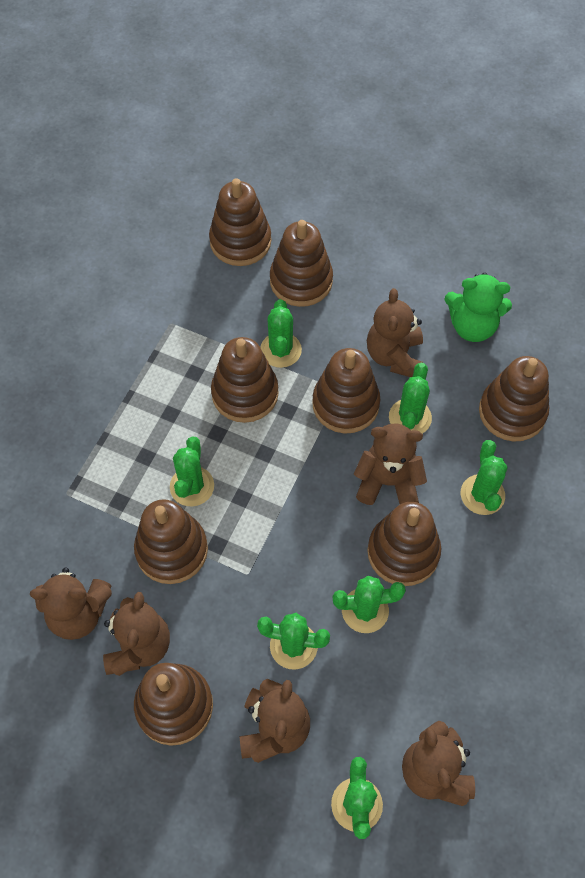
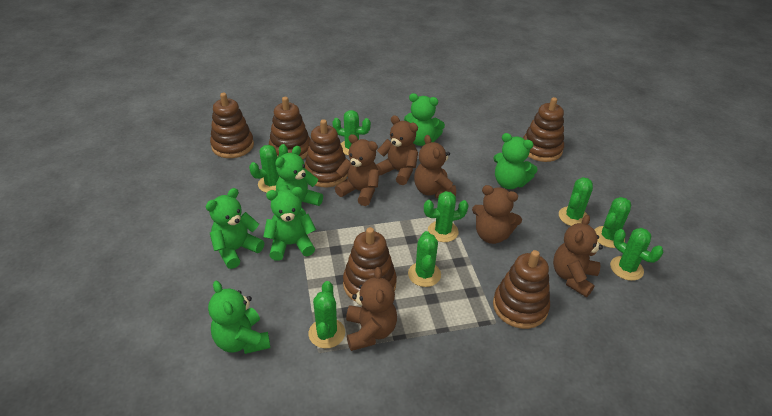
brown stacking toy: 8 -> 6
green cactus: 7 -> 8
green teddy bear: 1 -> 6

